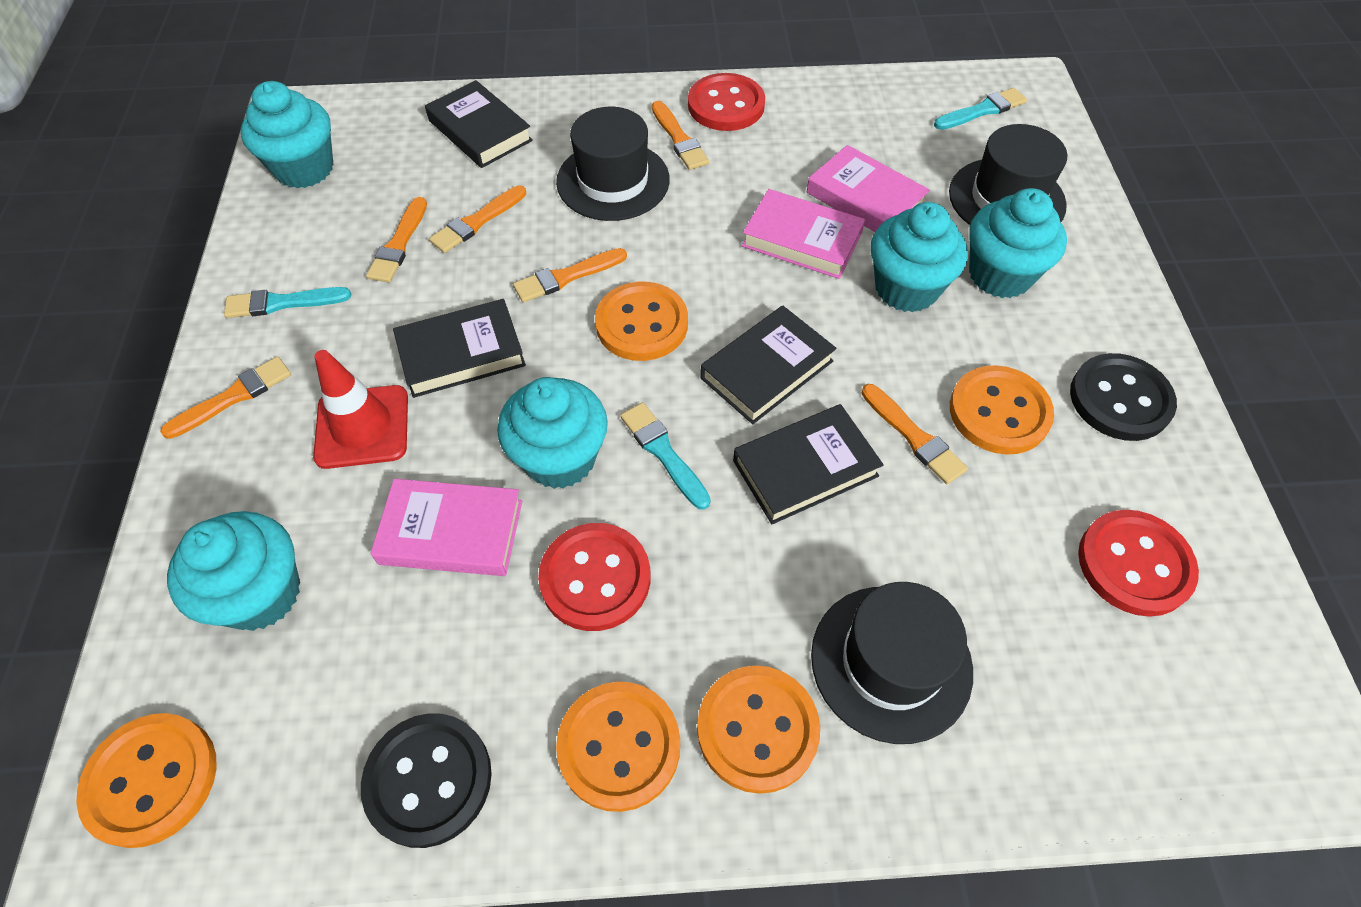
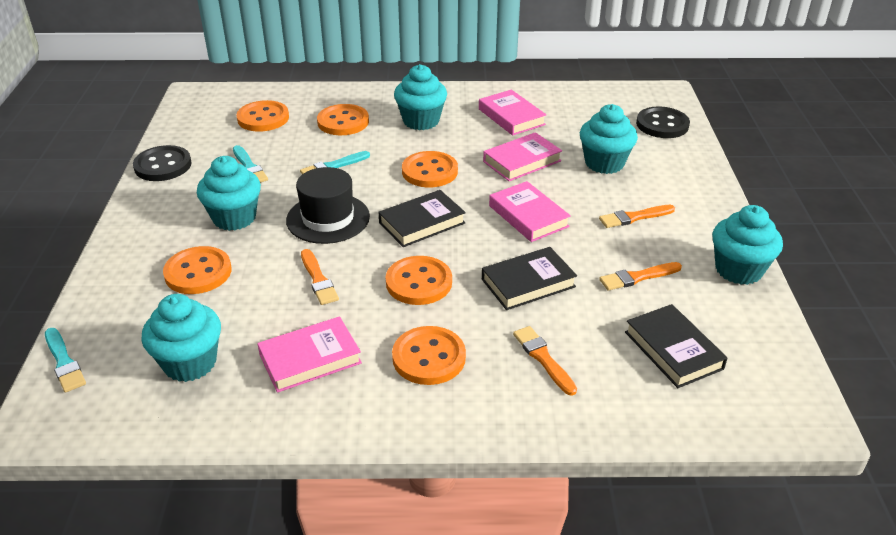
black book: 4 -> 3
black hat: 3 -> 1
orange brush: 6 -> 4
orange button: 5 -> 6
pink book: 3 -> 4
red button: 3 -> 0
red traffic cone: 1 -> 0

